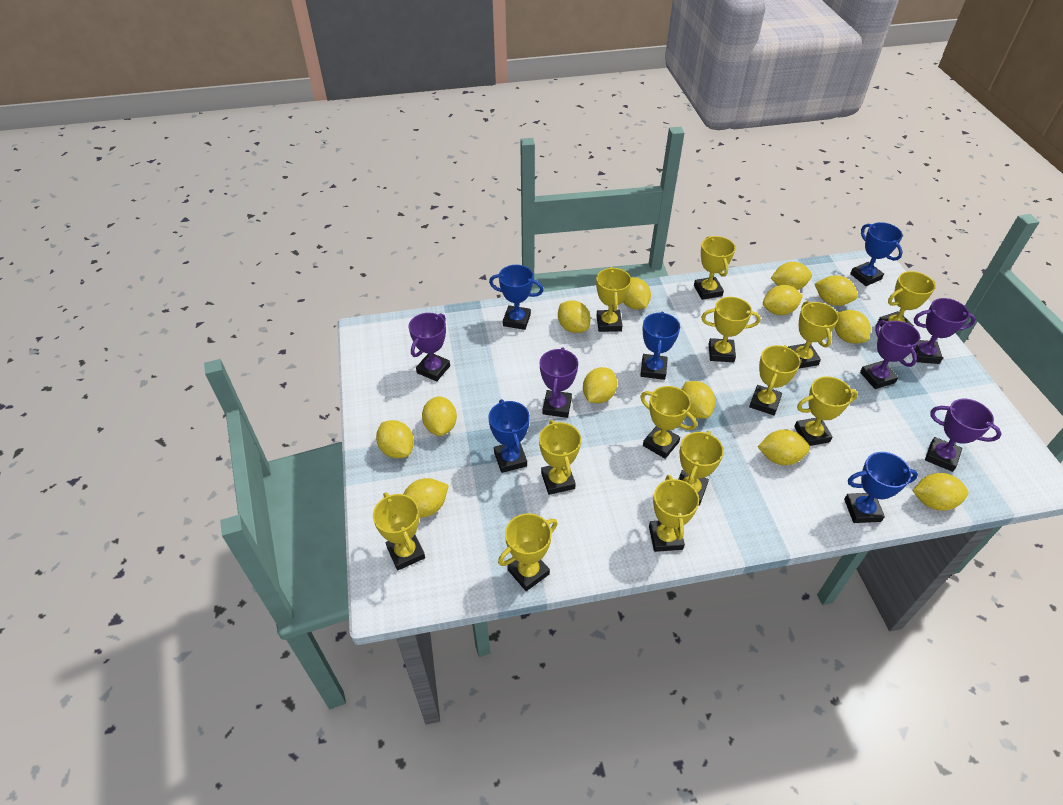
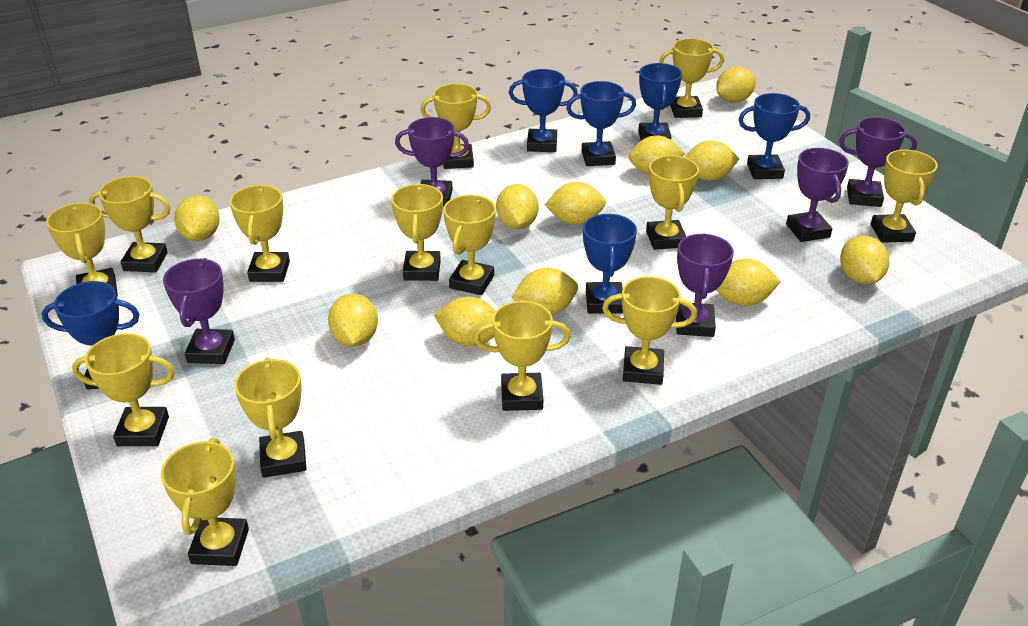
blue trophy: 5 -> 6
yellow lemon: 13 -> 11
yellow trophy: 13 -> 14

